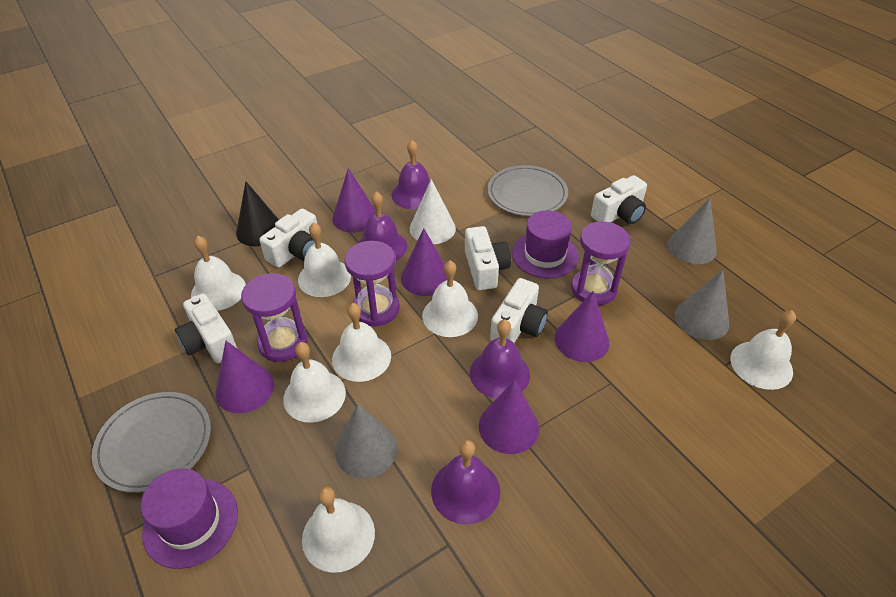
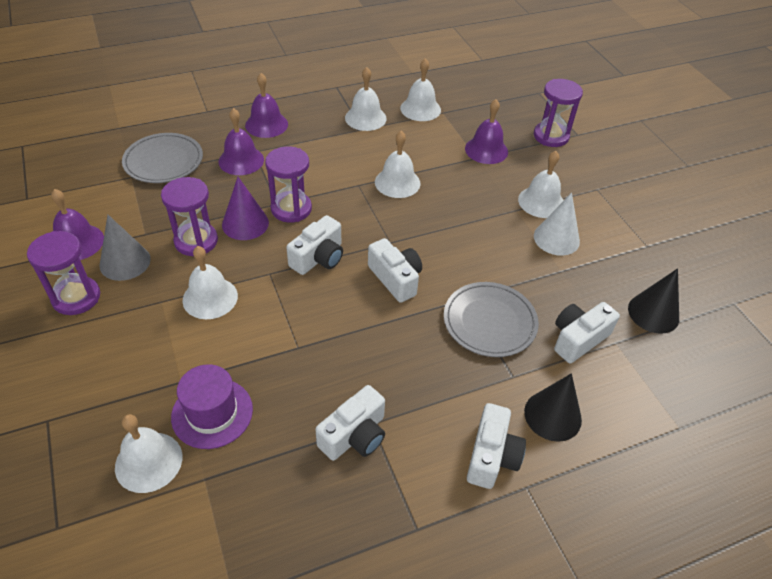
black cone: 1 -> 2
grey cone: 3 -> 1
purple cone: 5 -> 1
purple hat: 2 -> 1
purple hourglass: 3 -> 4
white bell: 7 -> 6

